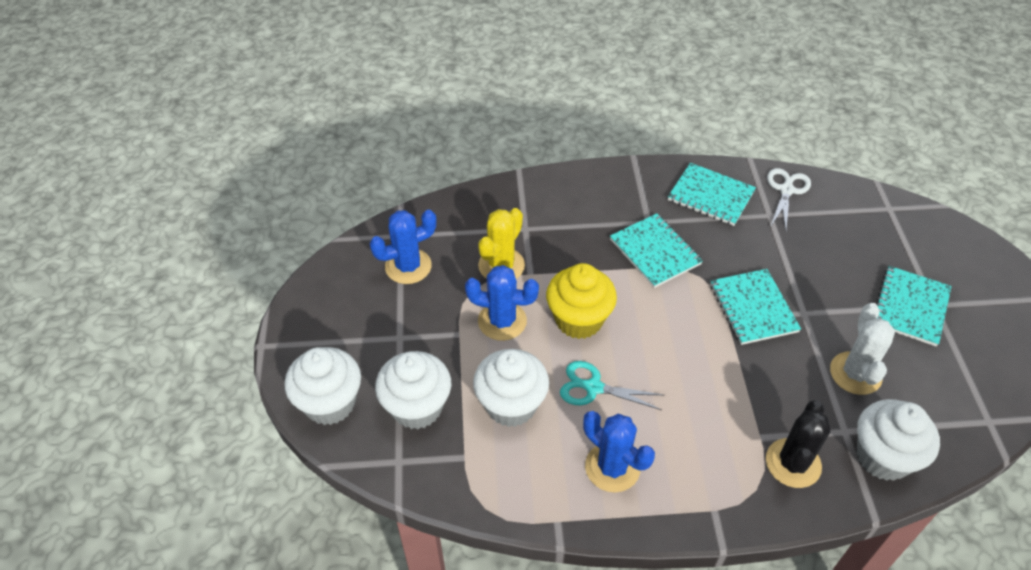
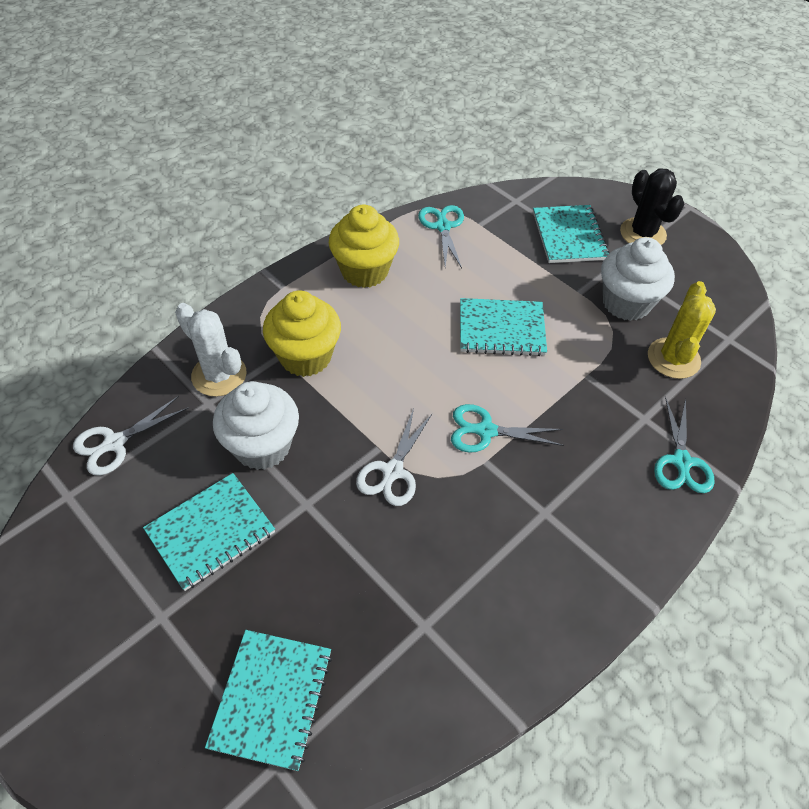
blue cactus: 3 -> 0
turquoise scissors: 1 -> 3
white cupcake: 4 -> 2
white scissors: 1 -> 2
yellow cupcake: 1 -> 2

